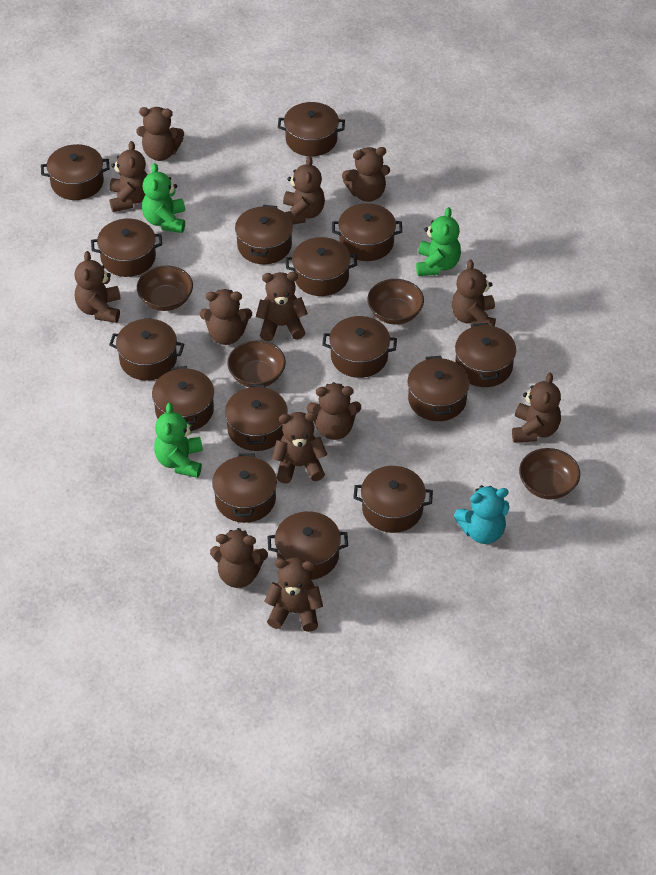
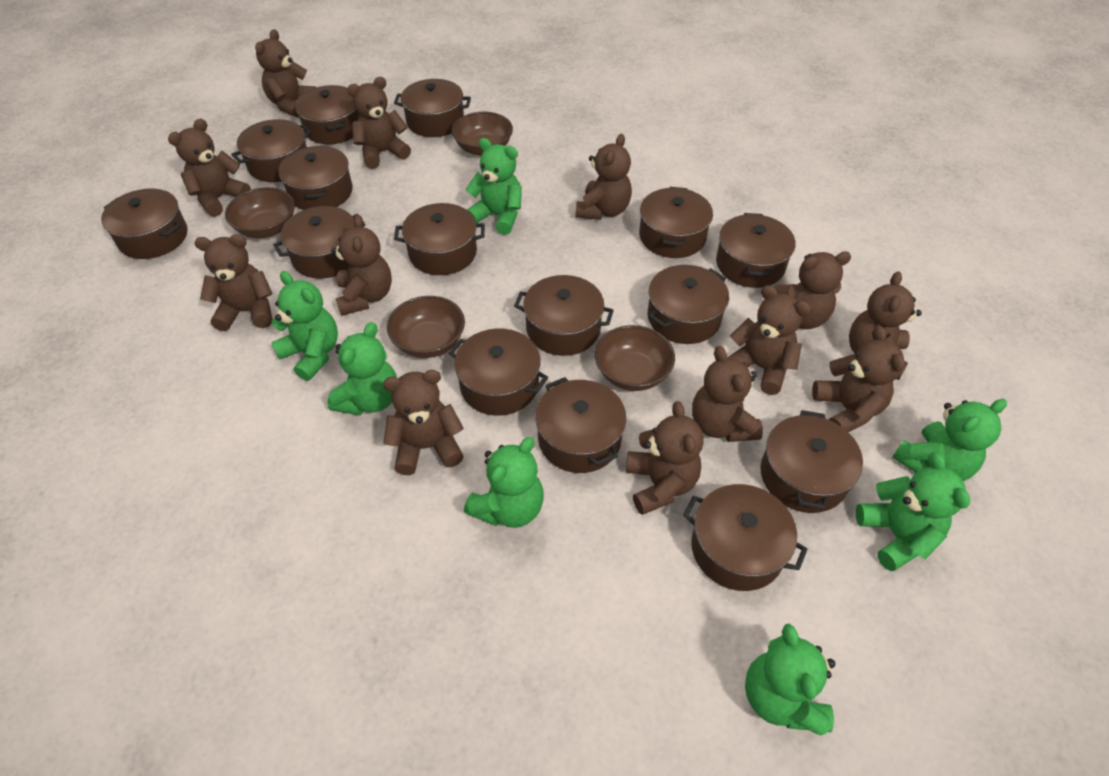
green teddy bear: 3 -> 7
turquoise teddy bear: 1 -> 0

